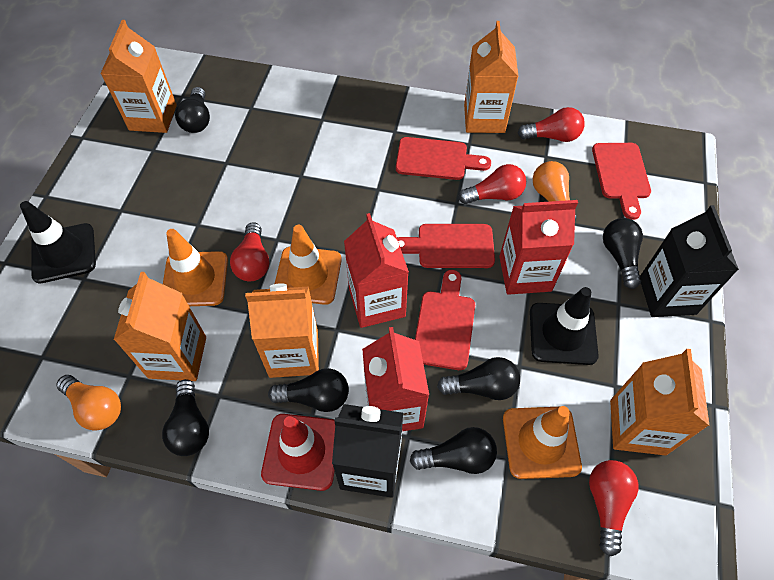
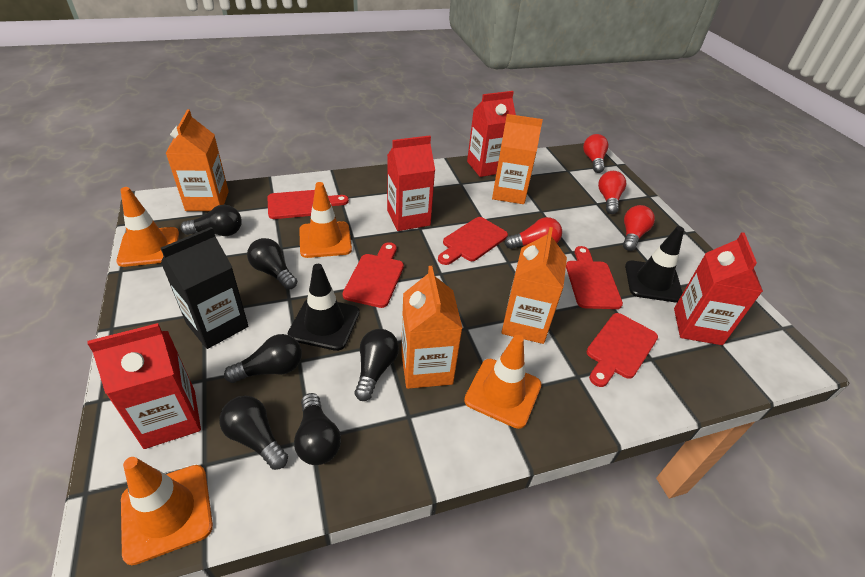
black carton: 2 -> 1
orange carton: 5 -> 4
orange light bulb: 2 -> 0
orange traffic cone: 3 -> 4
red carton: 3 -> 4
red cutting board: 4 -> 5
red traffic cone: 1 -> 0

